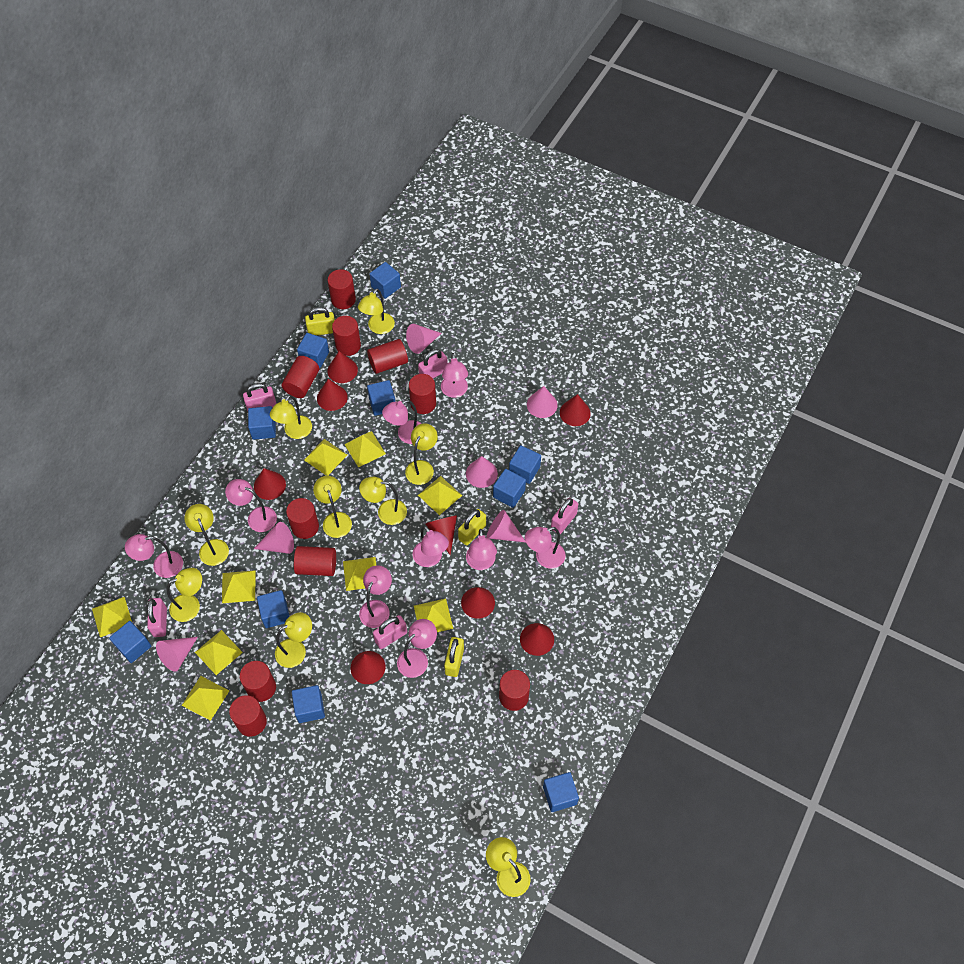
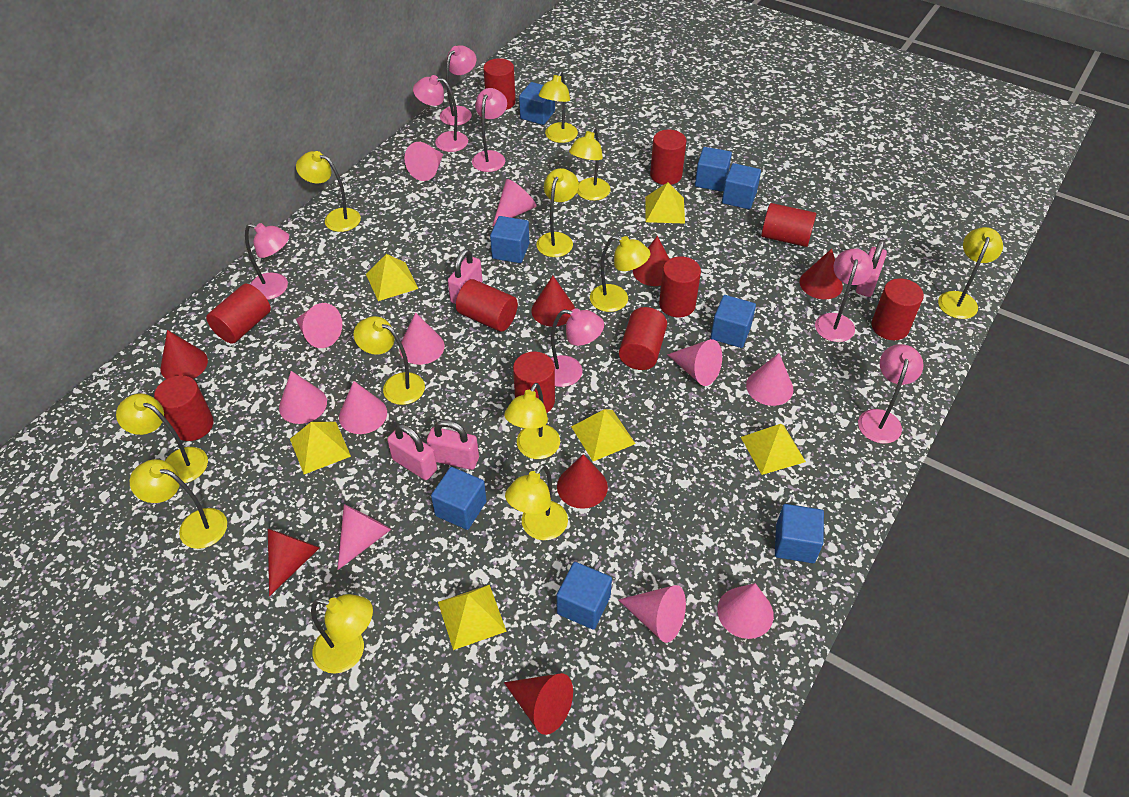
blue cube: 10 -> 8
pink cone: 6 -> 11
pink lamp: 9 -> 7
pink padlock: 5 -> 4
red cone: 8 -> 7
yellow lamp: 9 -> 12
yellow padlock: 3 -> 0
yellow pyramid: 9 -> 6

